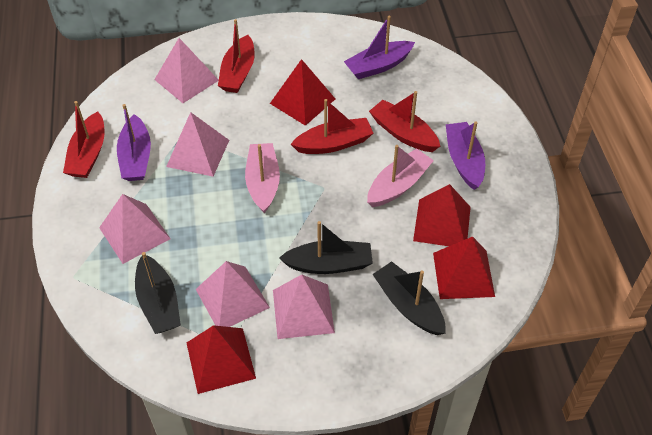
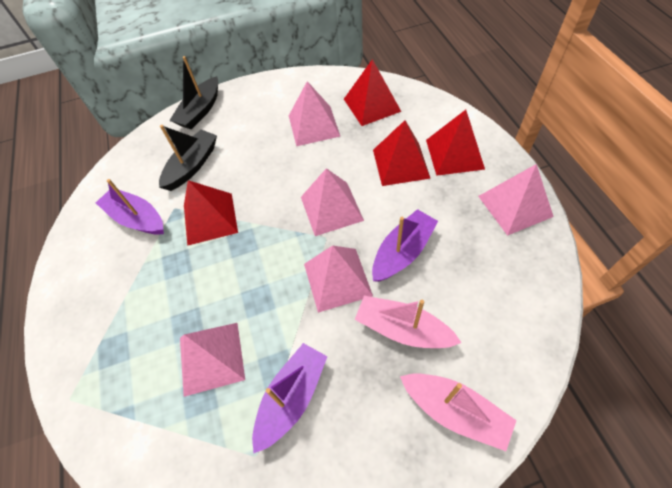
black boat: 3 -> 2
red boat: 4 -> 0

